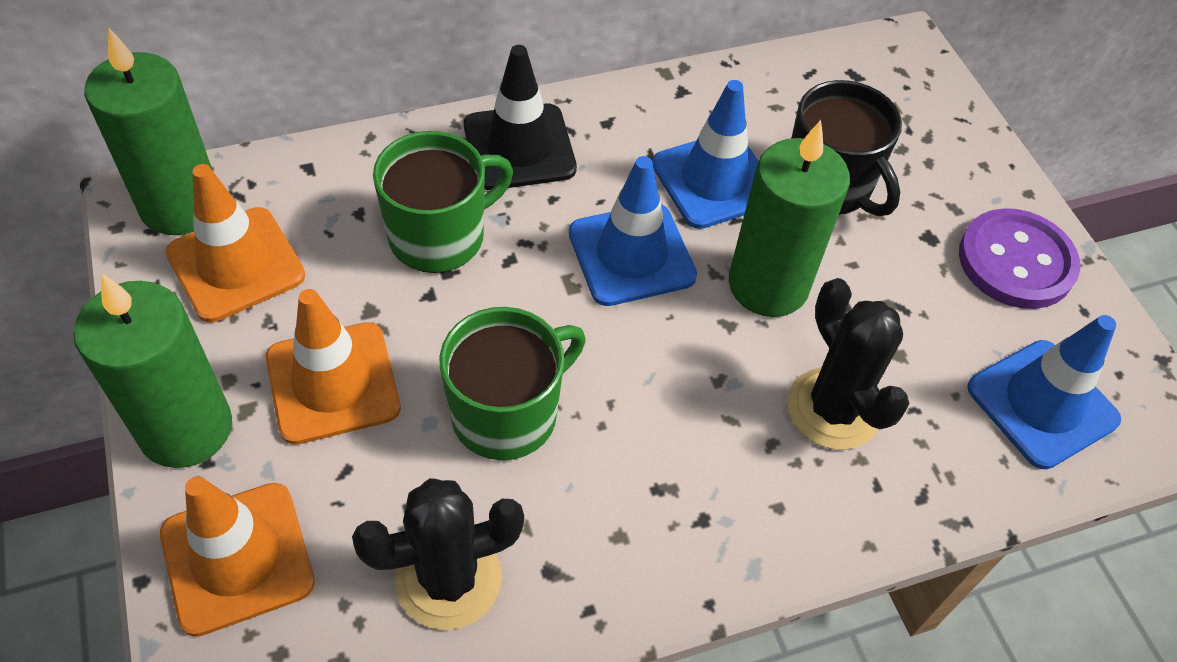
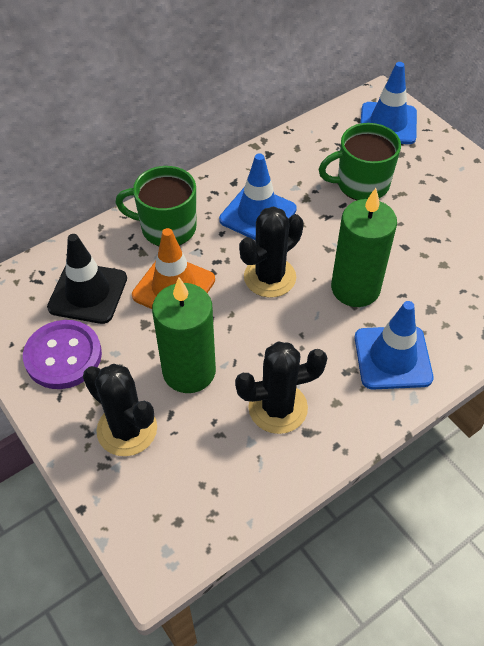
black cactus: 2 -> 3
black mug: 1 -> 0
green candle: 3 -> 2
orange traffic cone: 3 -> 1

